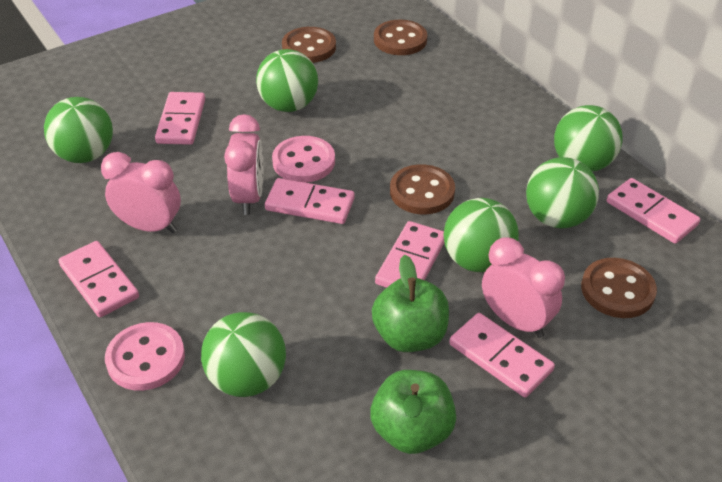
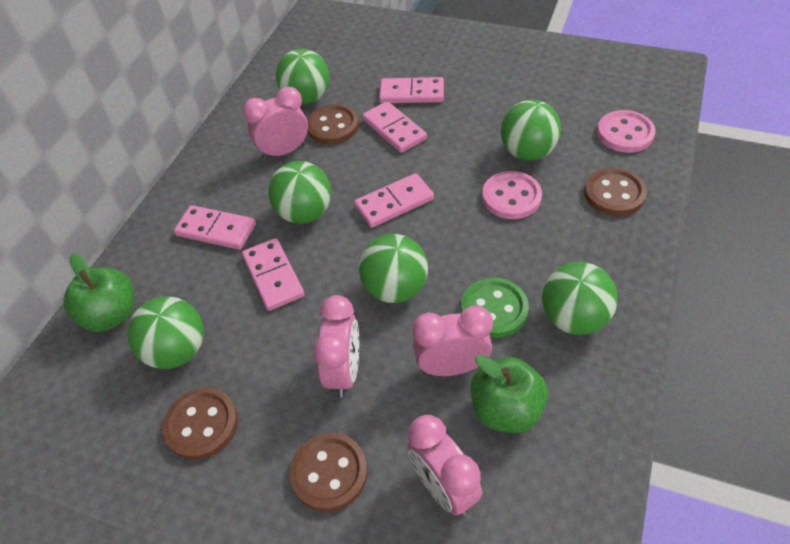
green button: 0 -> 1
pink clock: 3 -> 4
pink domino: 6 -> 5

